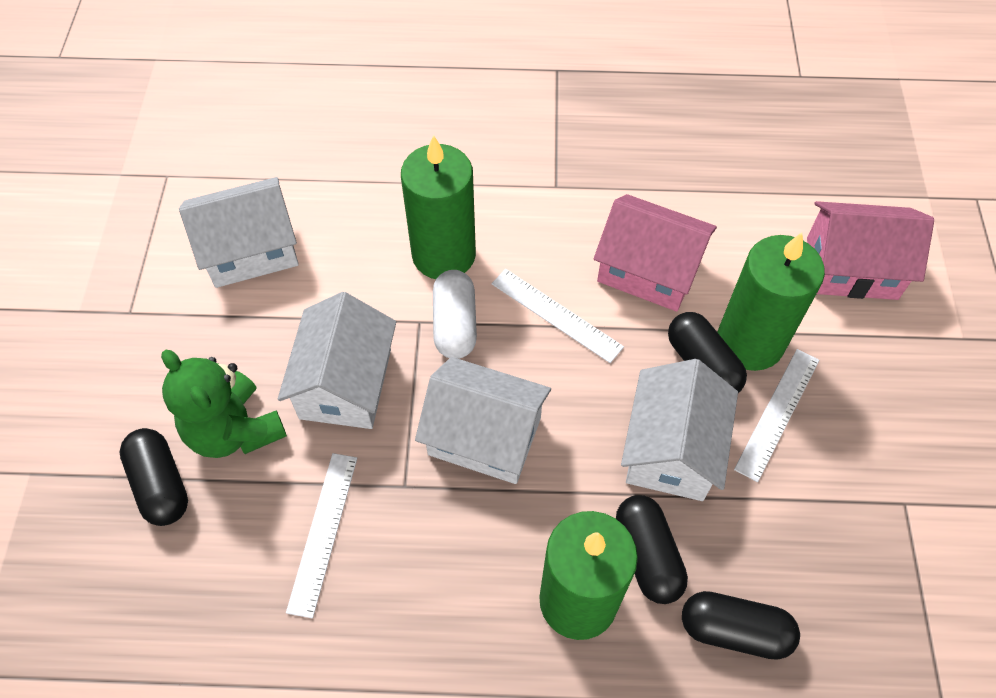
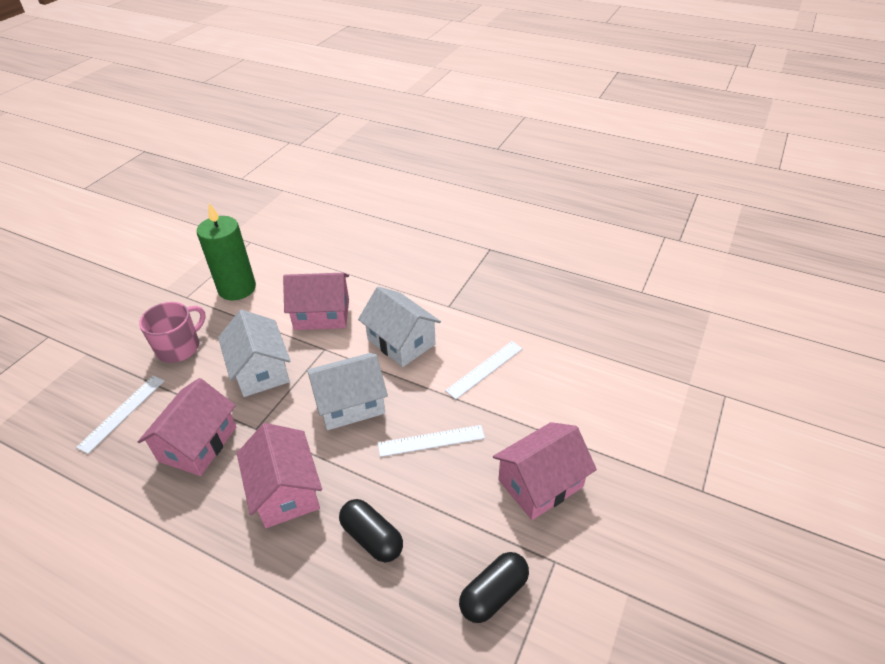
black capsule: 4 -> 2
green candle: 3 -> 1
green teddy bear: 1 -> 0
pink house: 2 -> 4
pink mug: 0 -> 1
white capsule: 1 -> 0
white house: 4 -> 3

